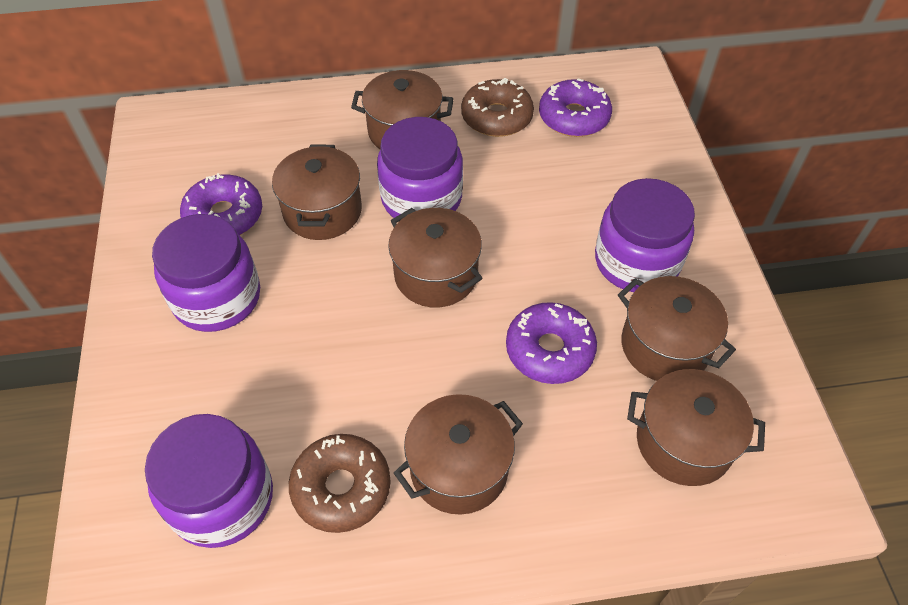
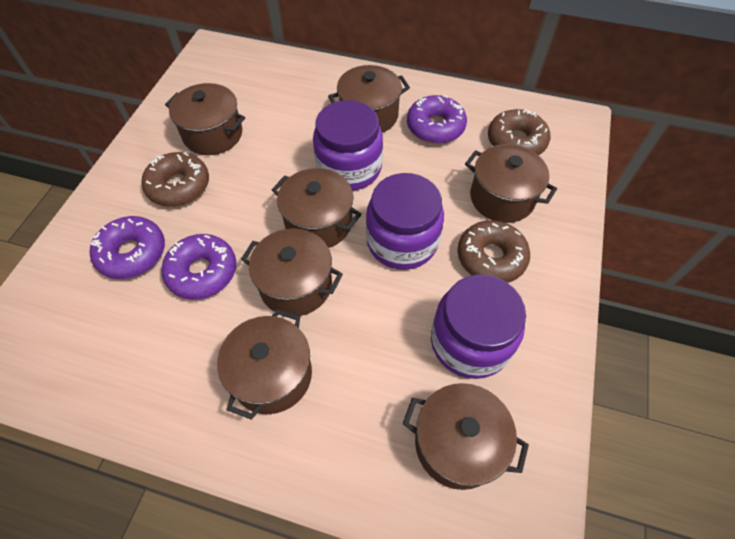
brown donut: 2 -> 3
brown pot: 6 -> 7
purple jar: 4 -> 3

